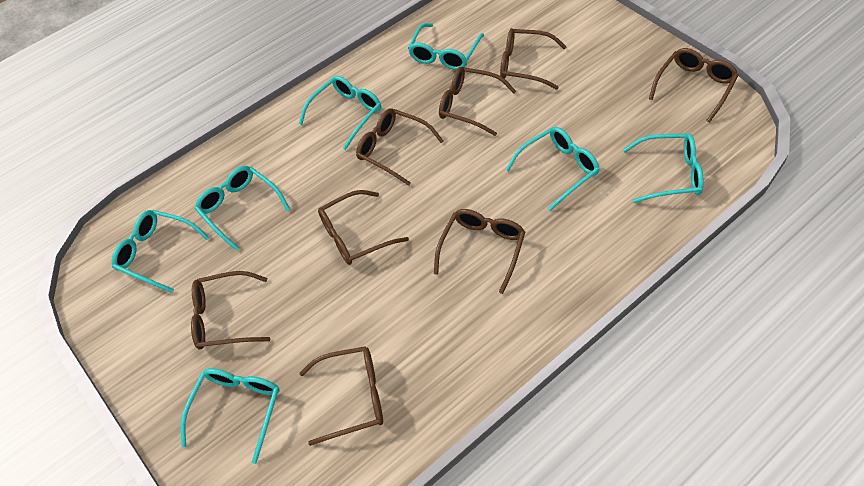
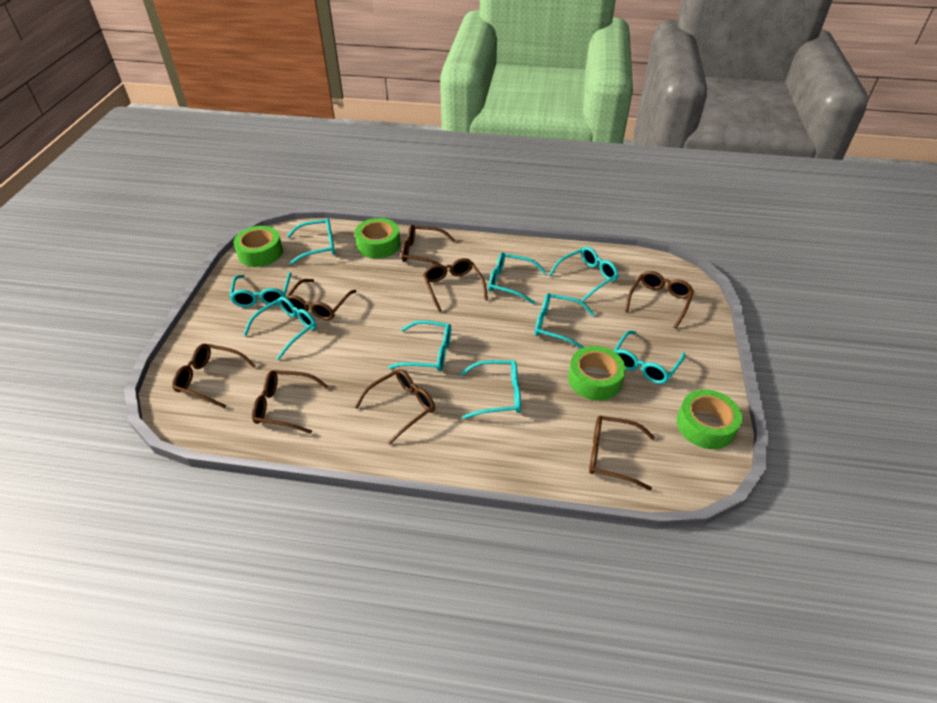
green tape: 0 -> 4
turquoise glasses: 7 -> 9

